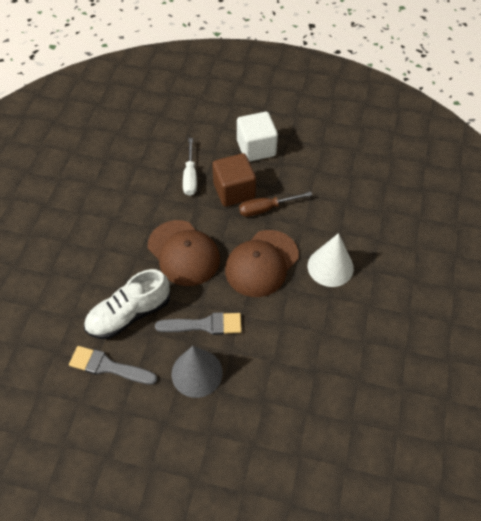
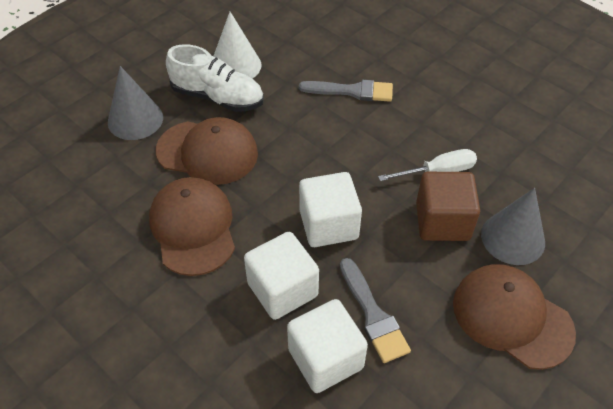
brown cap: 2 -> 3
brown screwdriver: 1 -> 0
grey cone: 1 -> 2
white cube: 1 -> 3

